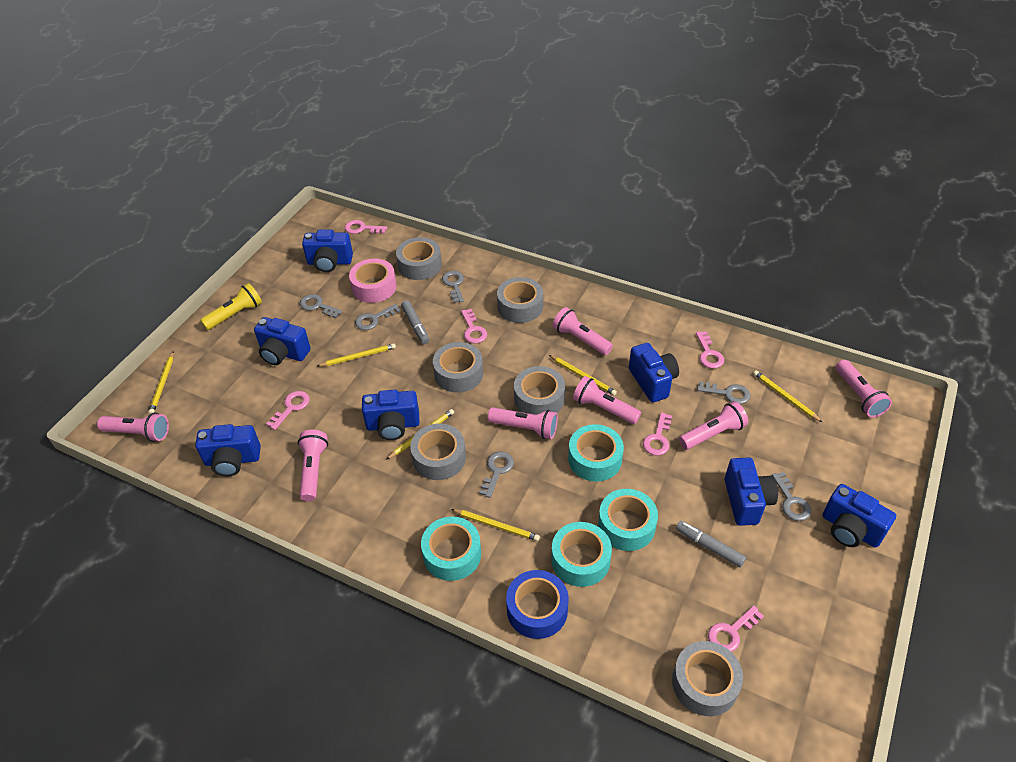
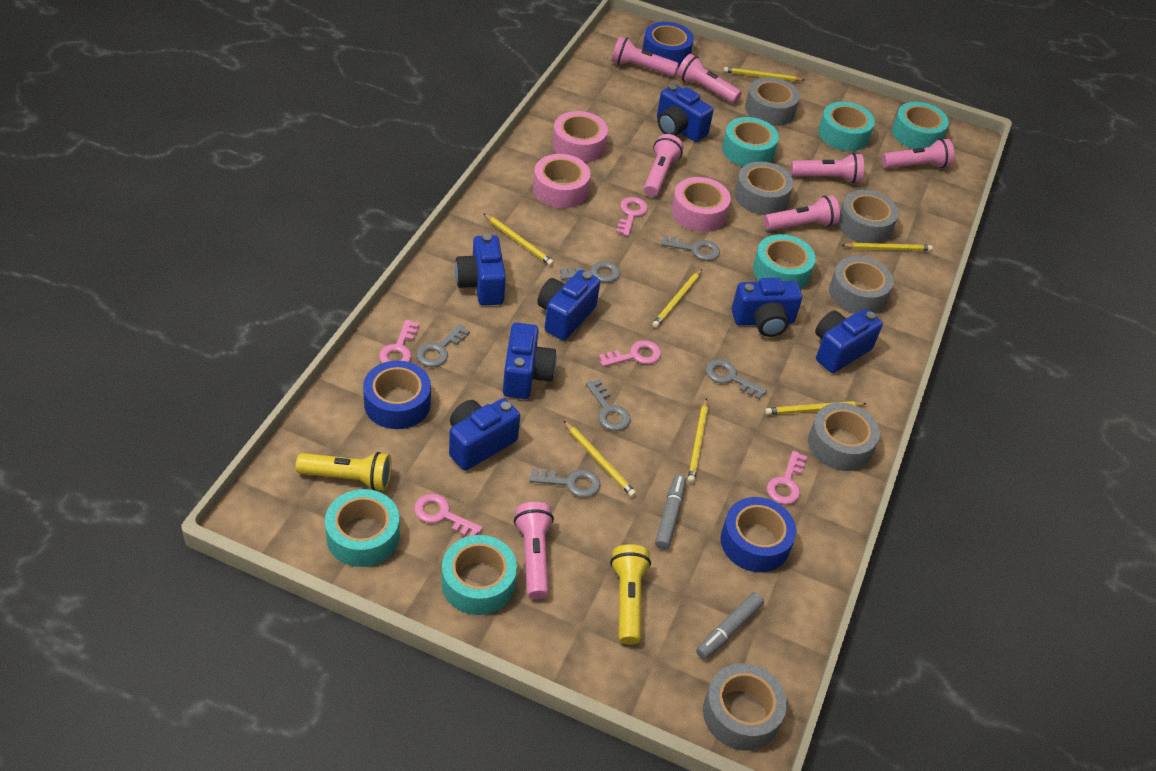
blue tape: 1 -> 3
pink key: 6 -> 5
pink tape: 1 -> 3
turquoise tape: 4 -> 6
yellow flashlight: 1 -> 2
yellow pencil: 6 -> 7

